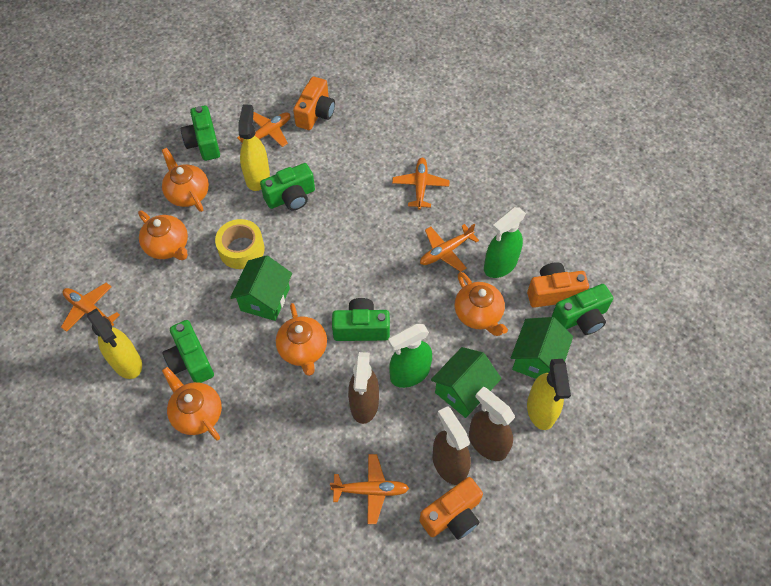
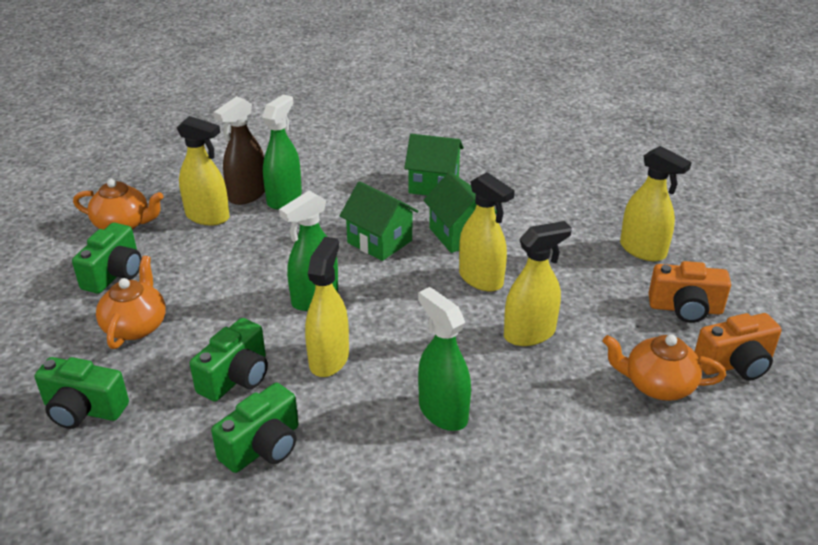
brown spray bottle: 3 -> 1
green camera: 5 -> 4
green spray bottle: 2 -> 3
orange camera: 3 -> 2
orange plane: 5 -> 0
orange teapot: 5 -> 3
yellow spray bottle: 3 -> 5
yellow tape: 1 -> 0

